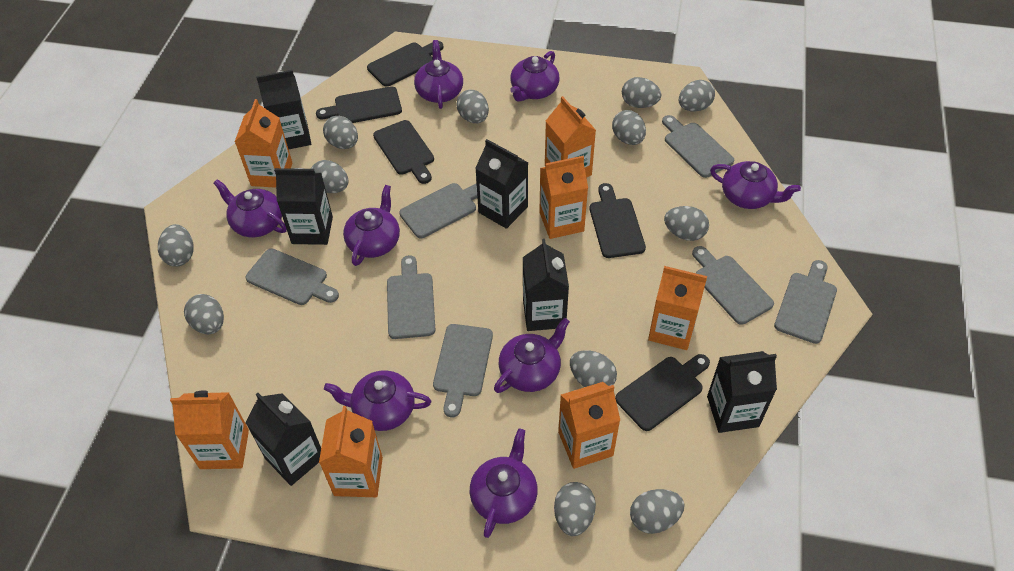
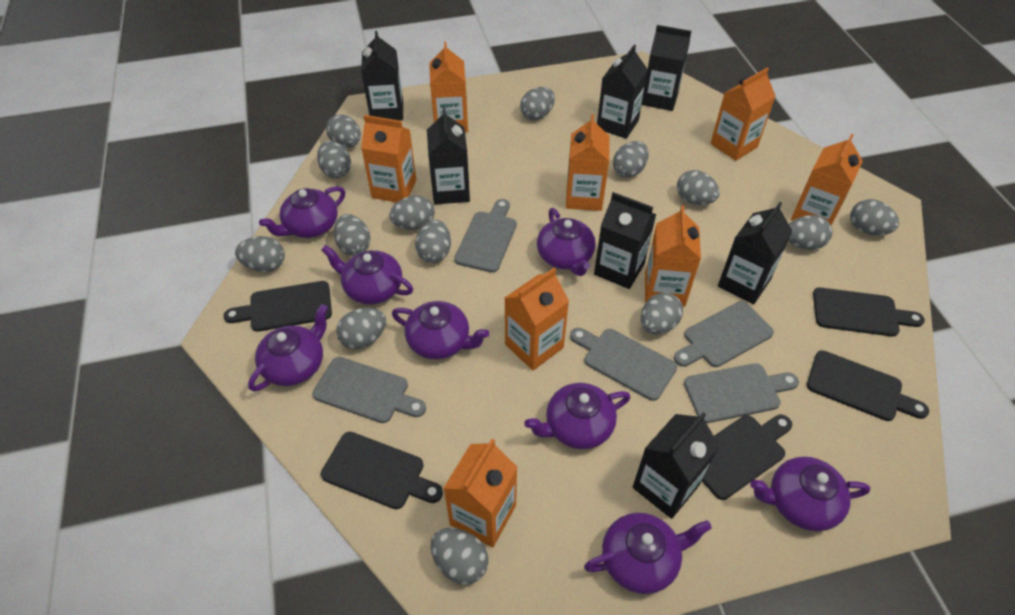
black carton: 6 -> 7
grey cutting board: 7 -> 5
grey egg: 12 -> 14
orange carton: 7 -> 8

